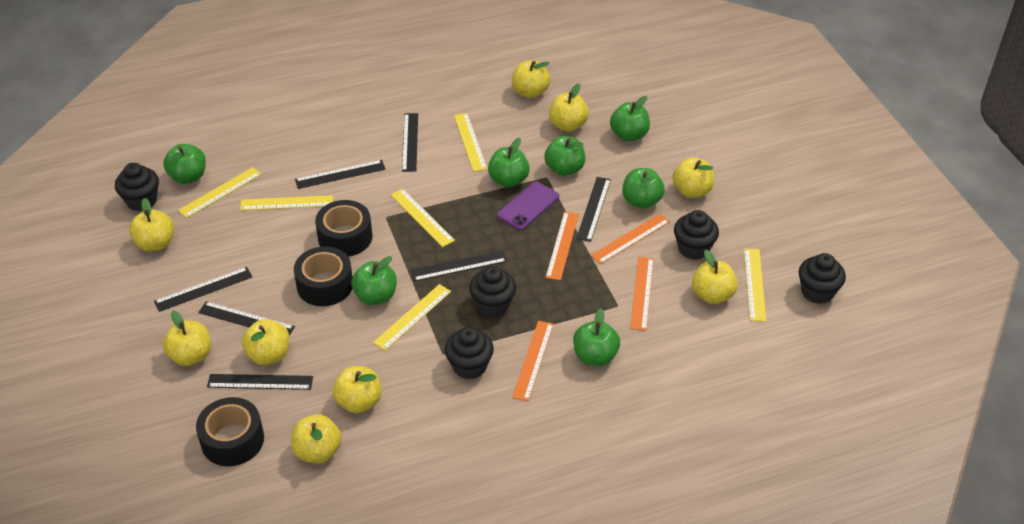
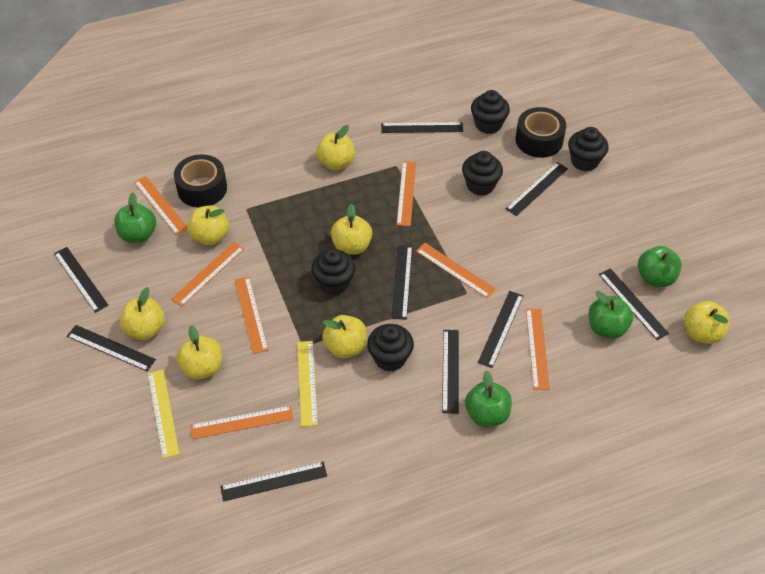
black ruler: 7 -> 9
black tape: 3 -> 2
green apple: 7 -> 4
orange ruler: 4 -> 7
purple phone: 1 -> 0
yellow apple: 9 -> 7
yellow ruler: 6 -> 2

